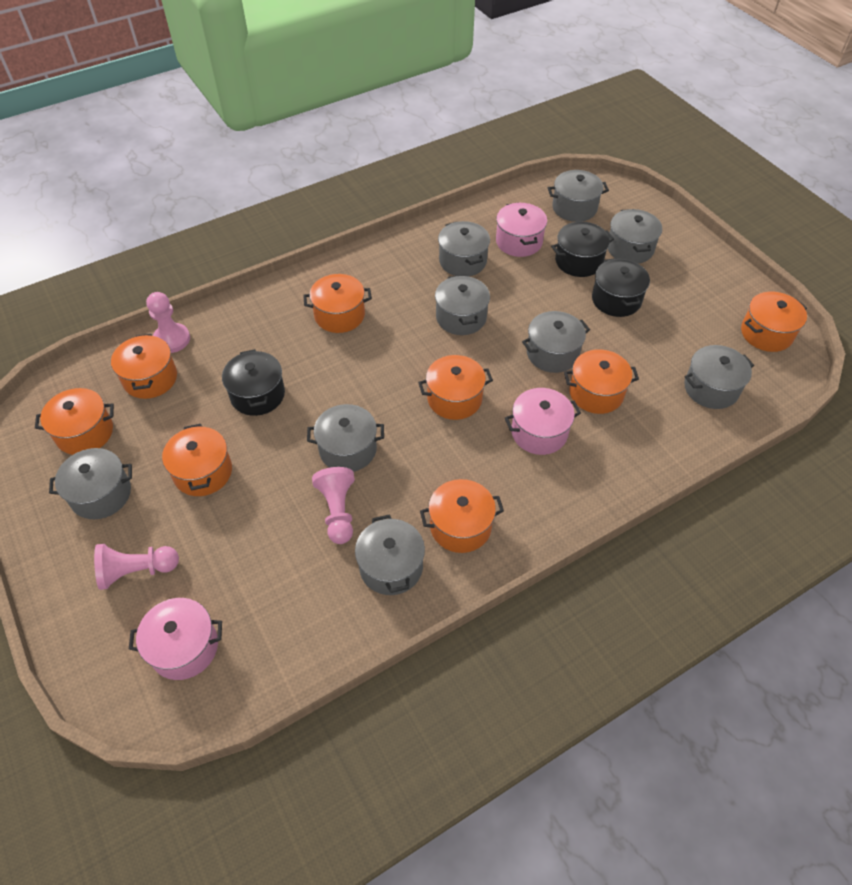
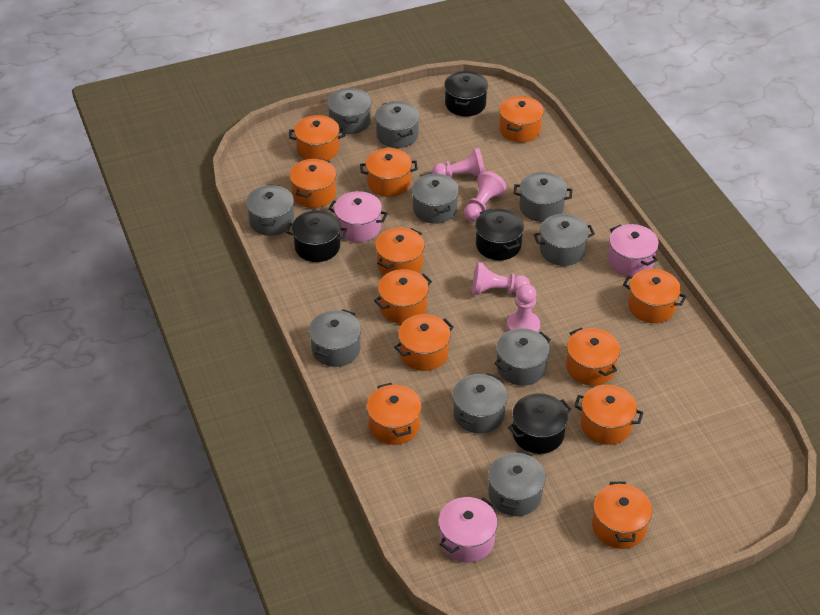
black pot: 3 -> 4
grey pot: 9 -> 10
orange pot: 8 -> 12
pink pawn: 3 -> 4

